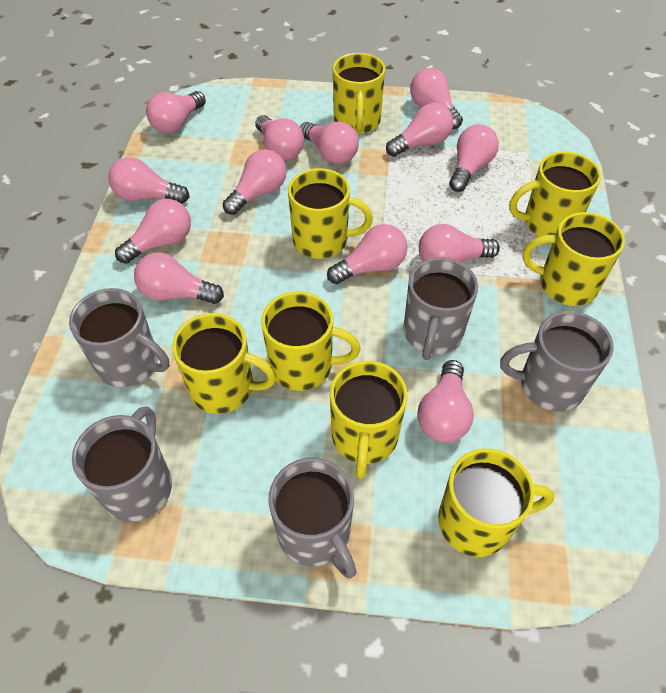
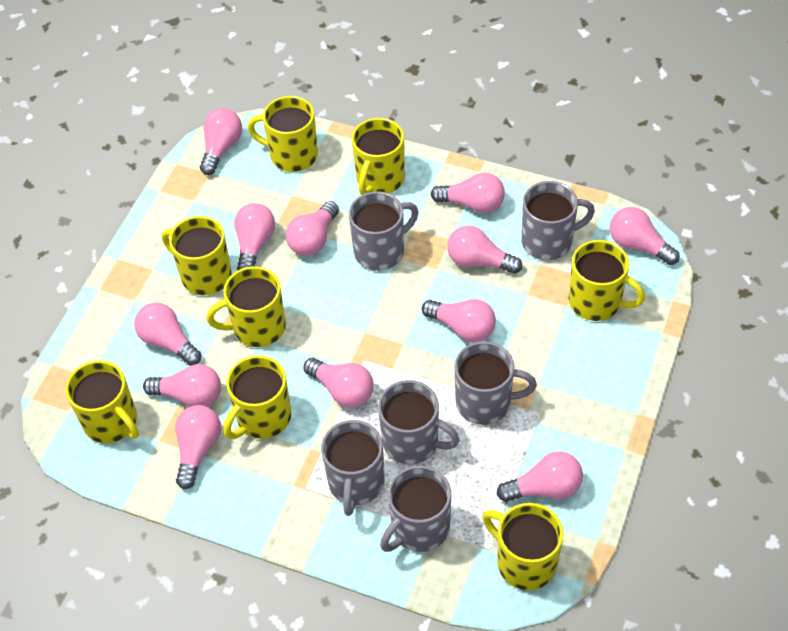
grey mug: 5 -> 6
pink light bulb: 13 -> 12

